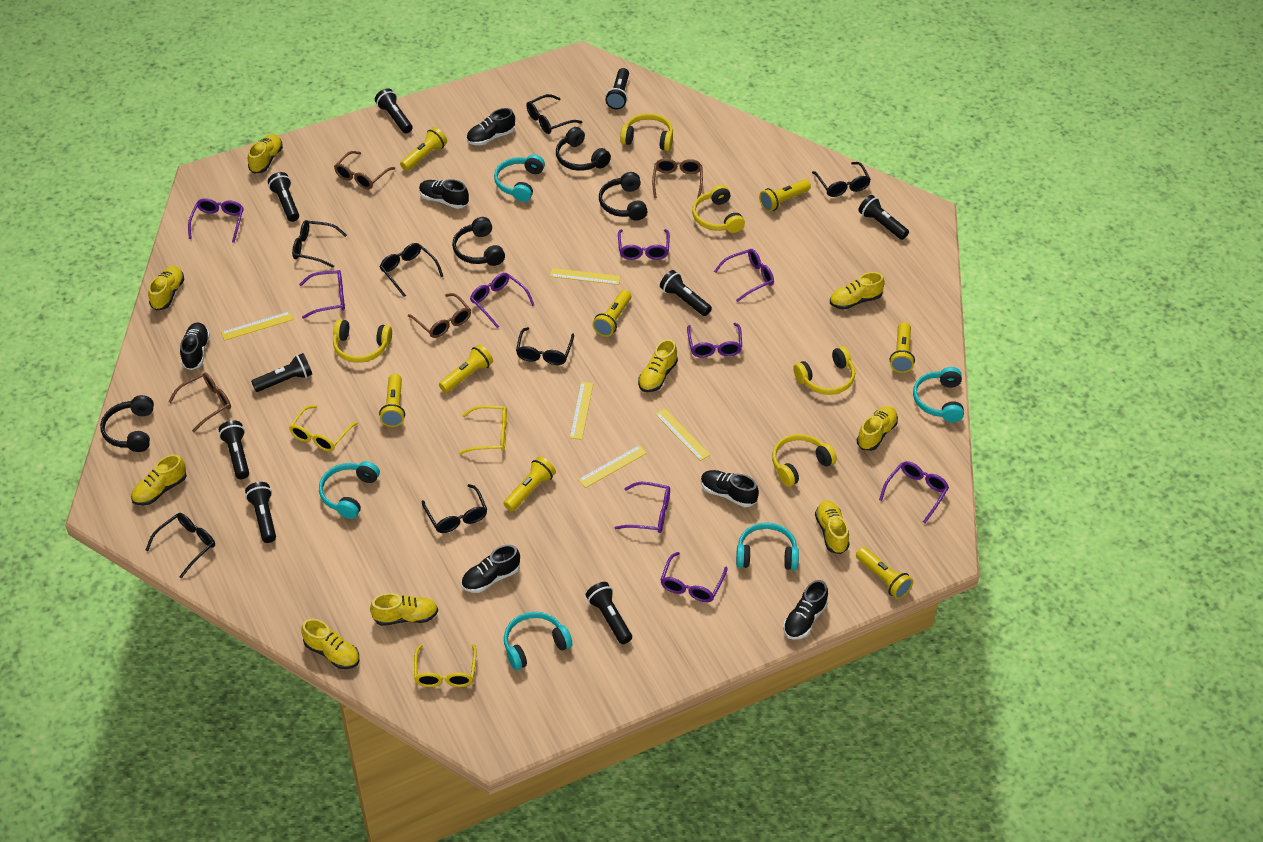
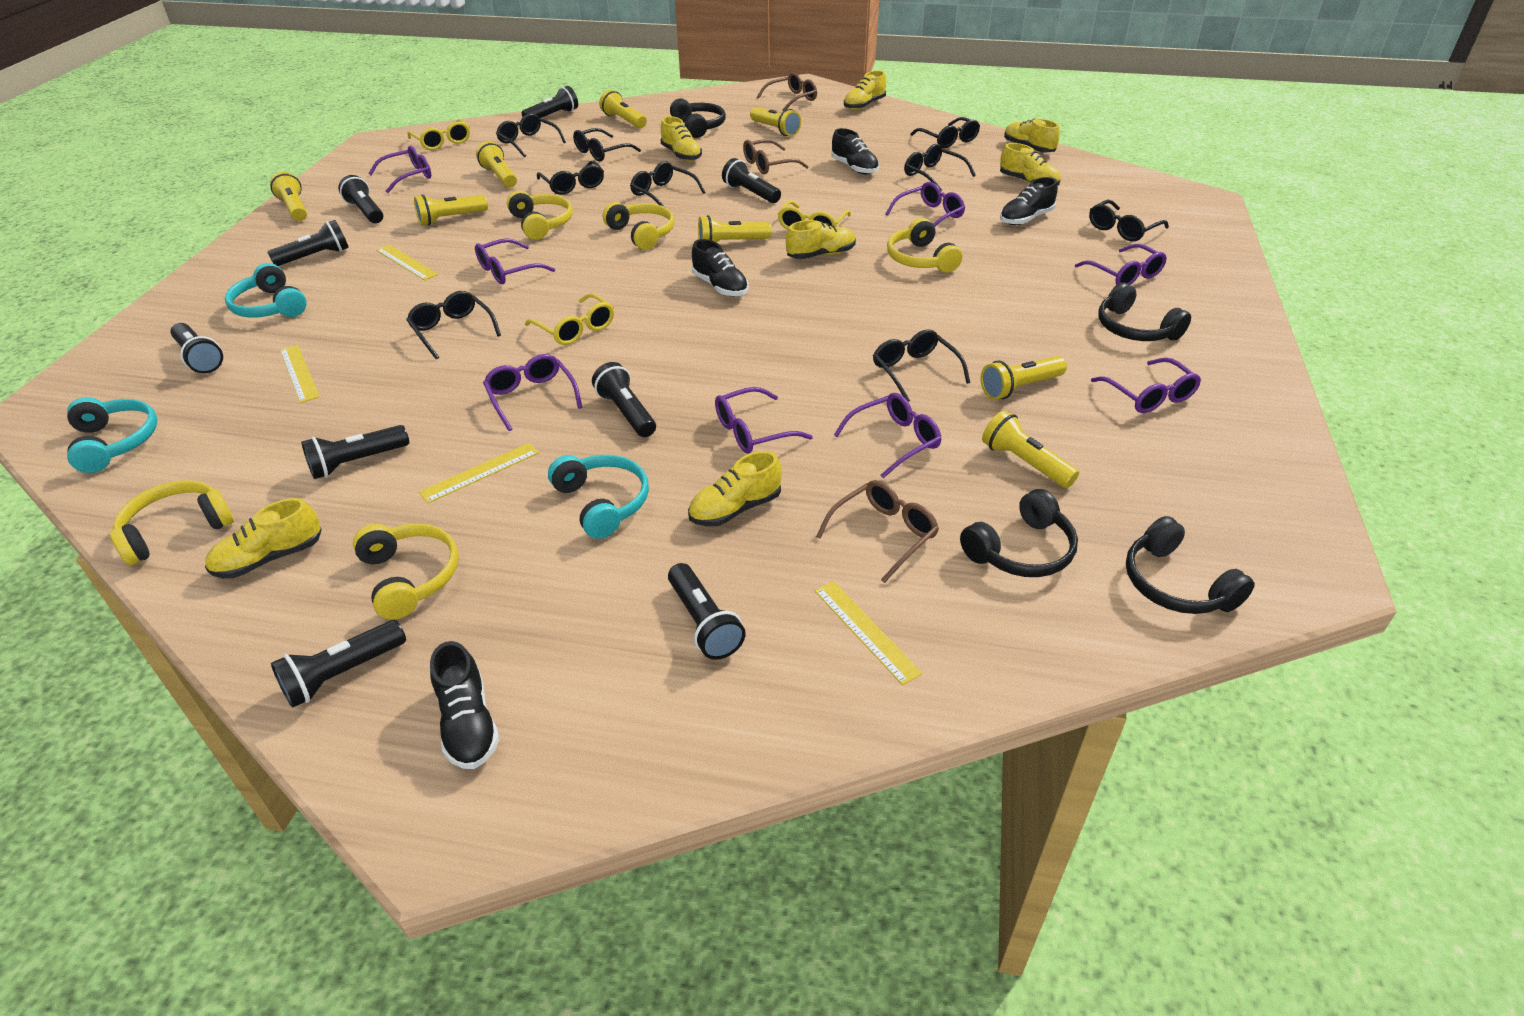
black glasses: 7 -> 9
black shoe: 6 -> 4
brown glasses: 4 -> 3
purple glasses: 9 -> 8
turquoise headphones: 5 -> 3
yellow ruler: 5 -> 4
yellow shoe: 9 -> 7

